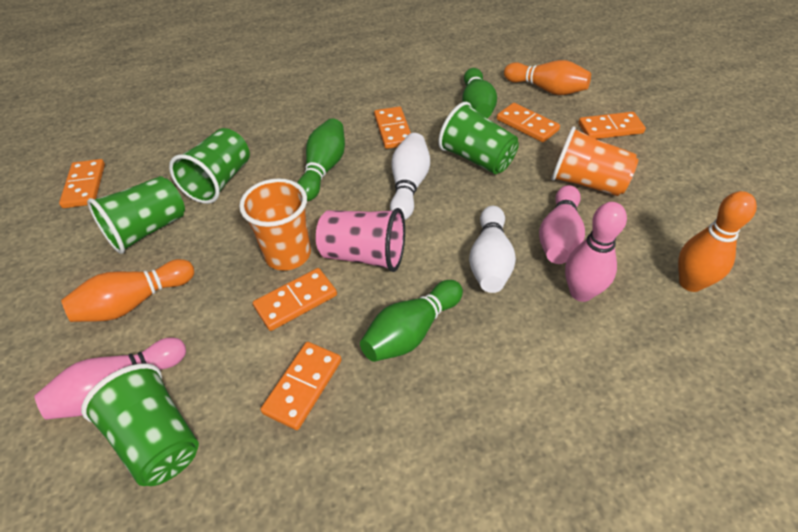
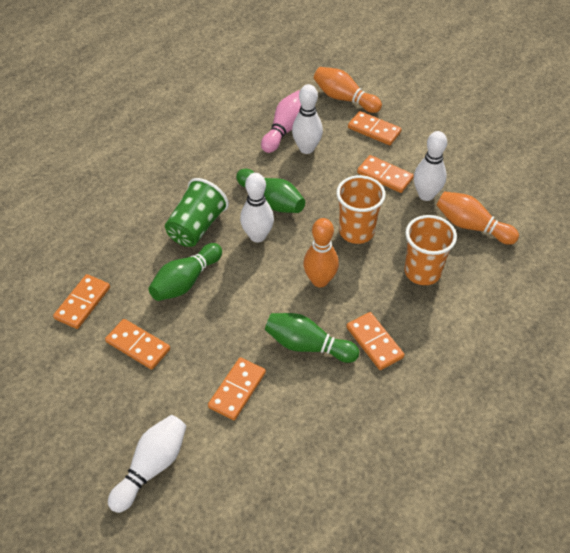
green cup: 4 -> 1
pink bowling pin: 3 -> 1
pink cup: 1 -> 0
white bowling pin: 2 -> 4

